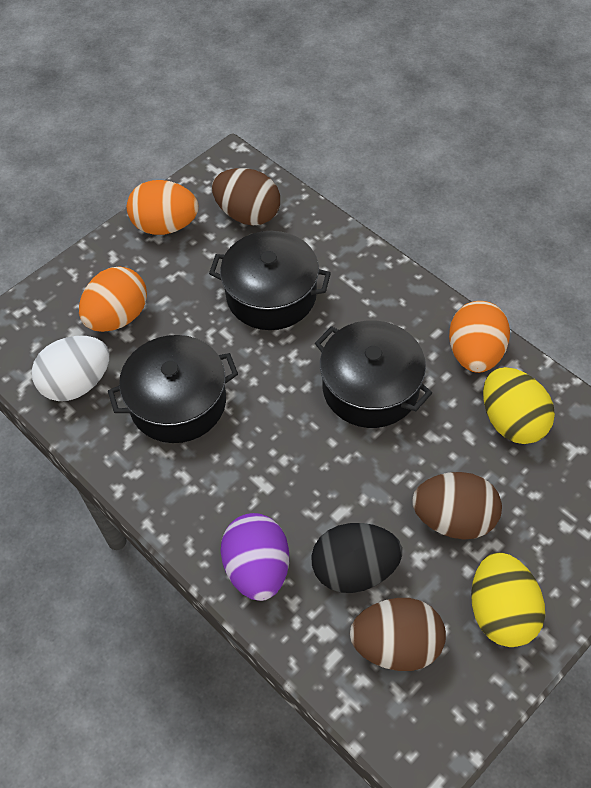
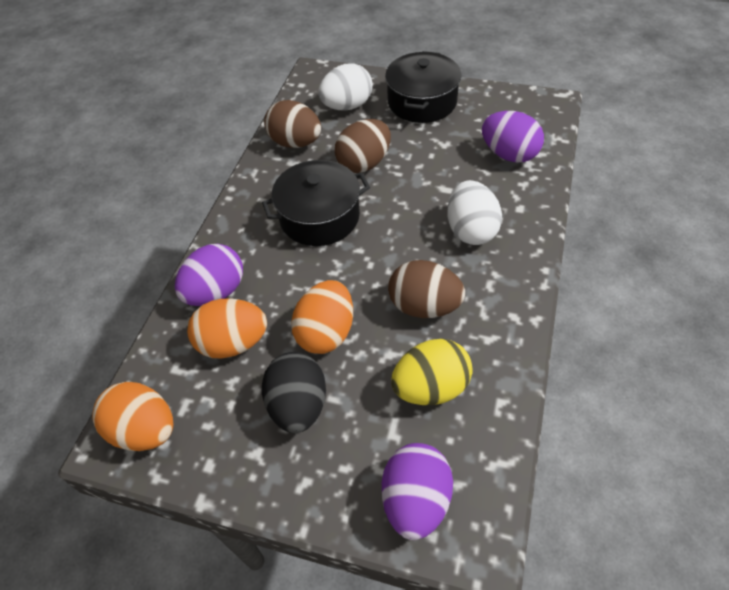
black pot: 3 -> 2
purple egg: 1 -> 3
white egg: 1 -> 2
yellow egg: 2 -> 1

